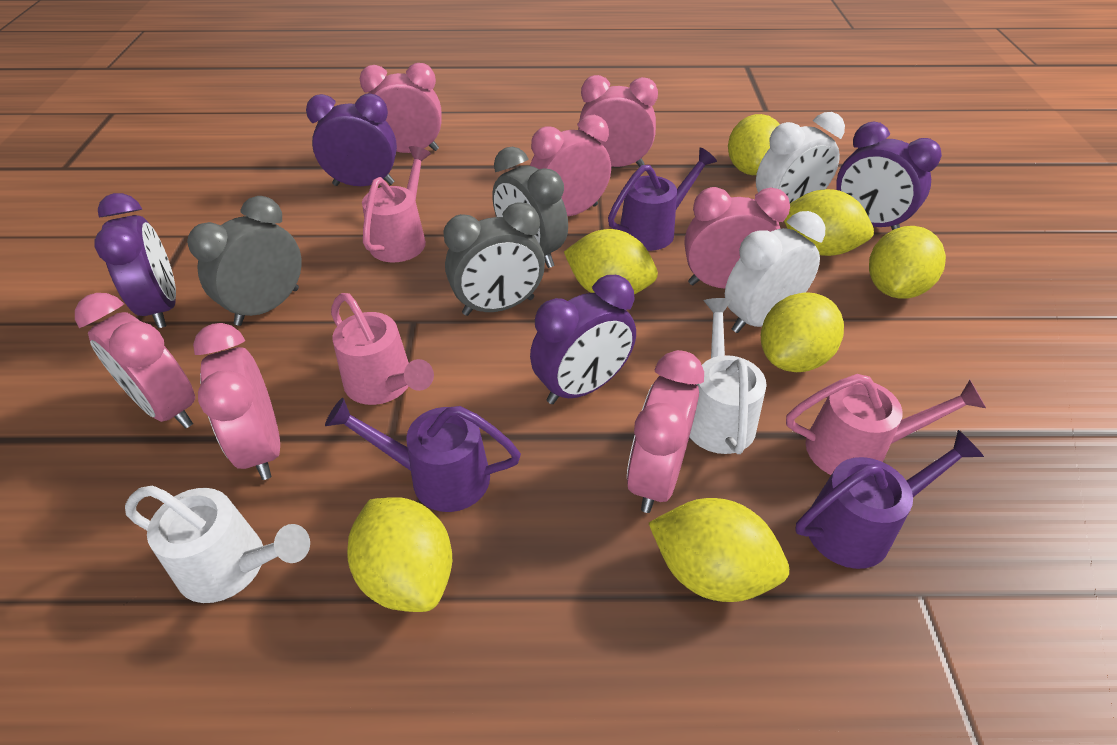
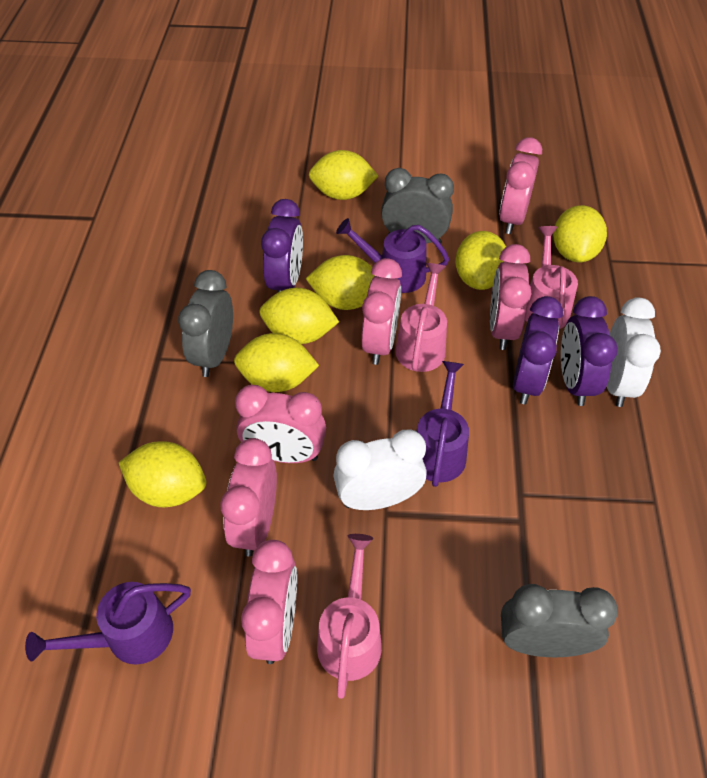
pink clock: 7 -> 6
purple clock: 4 -> 3
white watering can: 2 -> 0

